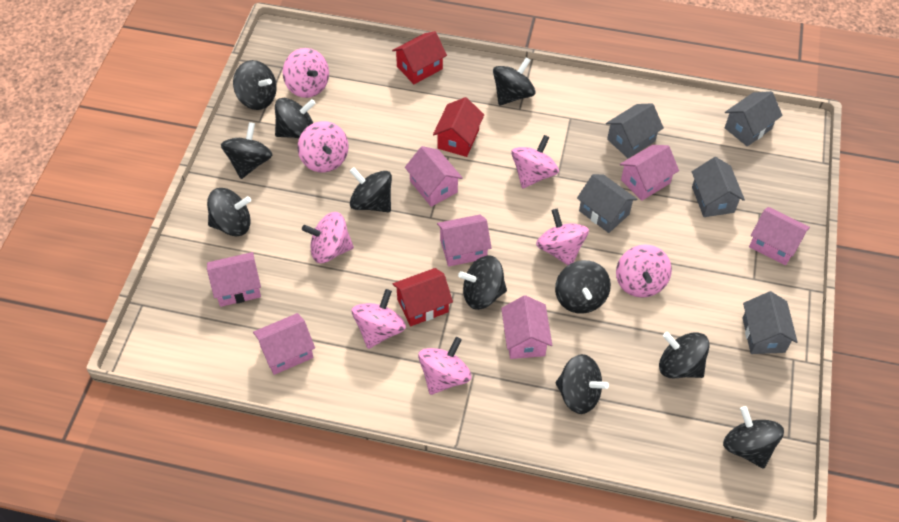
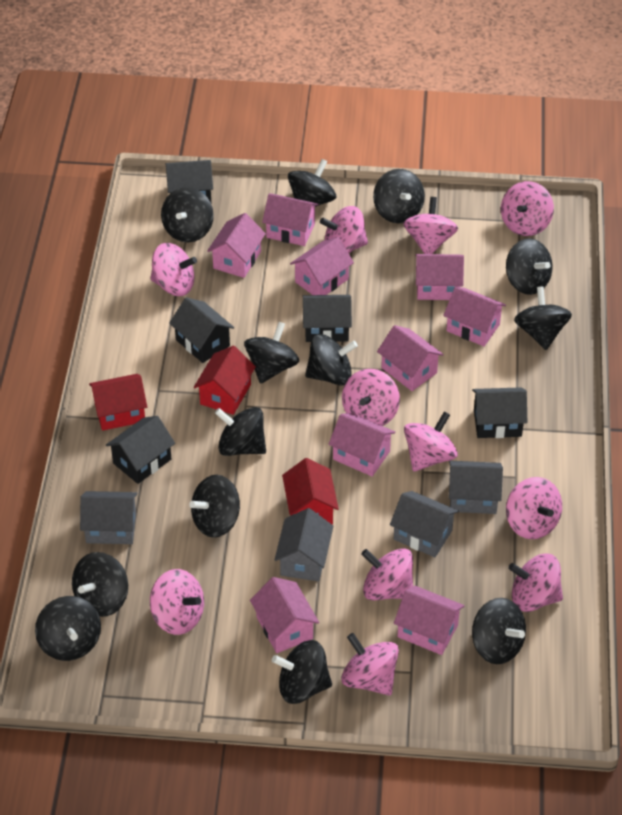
black house: 0 -> 5
black spinning top: 11 -> 13
grey house: 5 -> 4
pink house: 7 -> 9
pink spinning top: 8 -> 11

